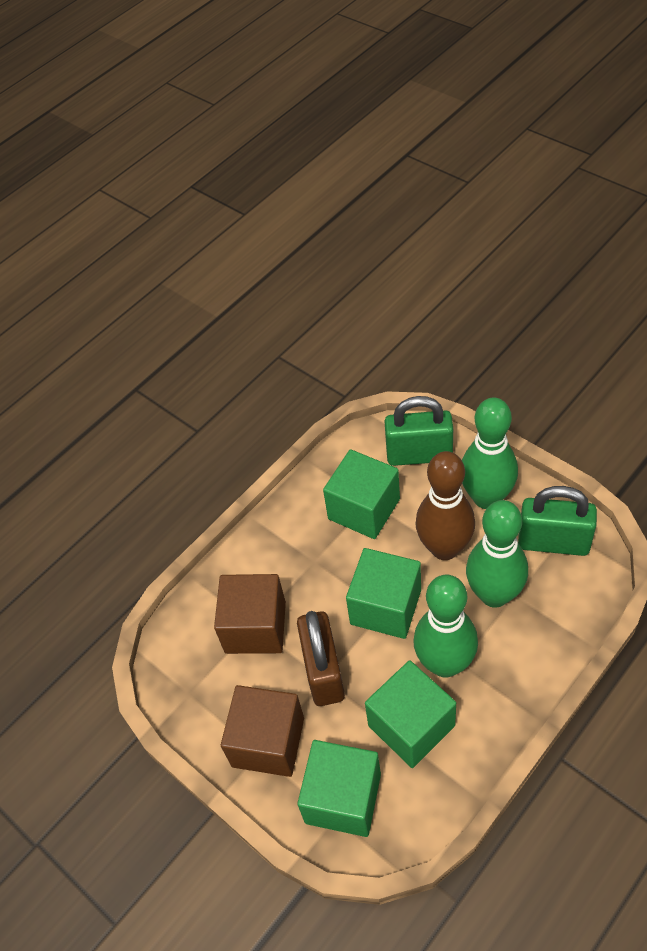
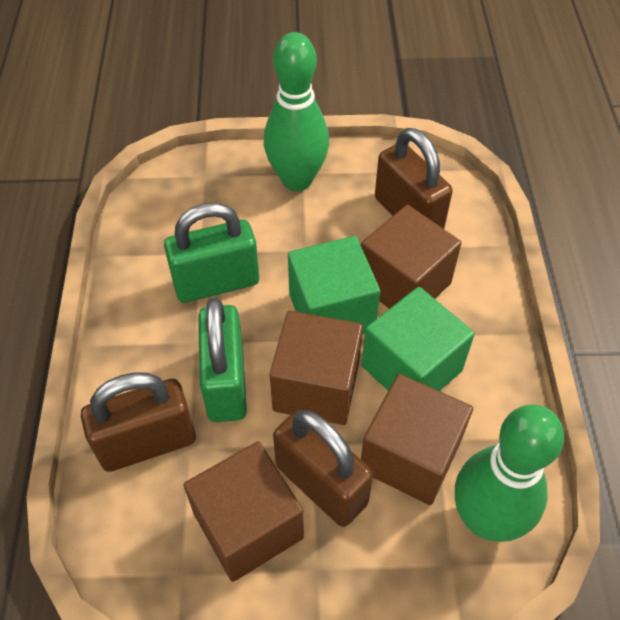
brown bowling pin: 1 -> 0
brown cube: 2 -> 4
brown padlock: 1 -> 3
green bowling pin: 3 -> 2
green cube: 4 -> 2

